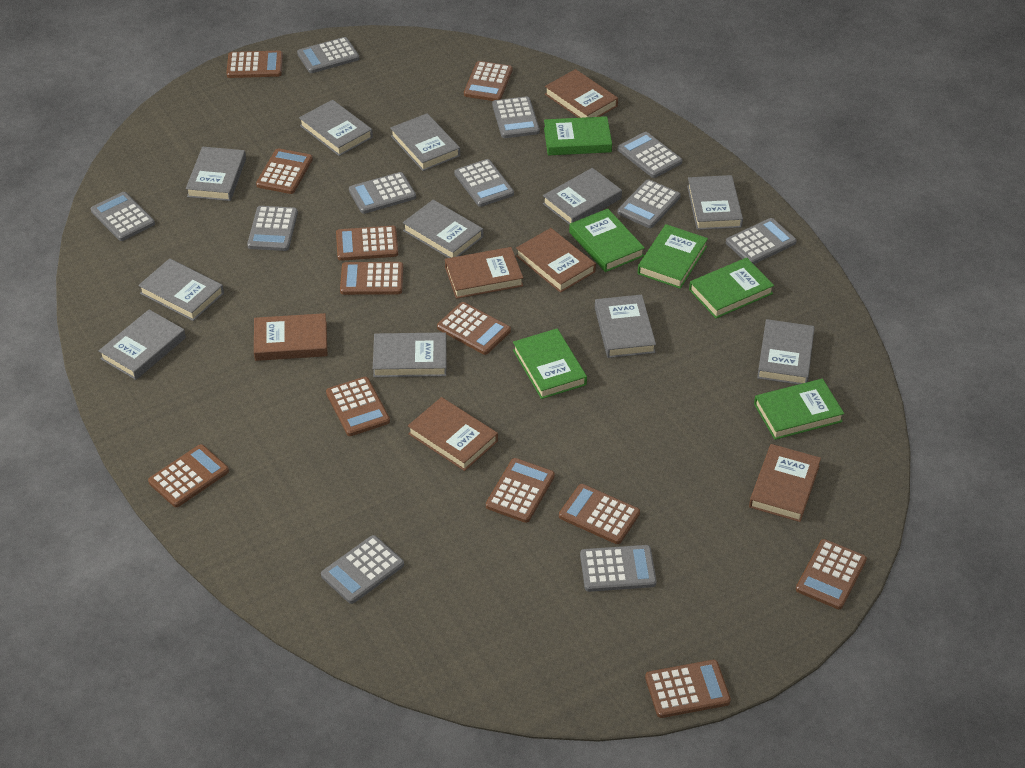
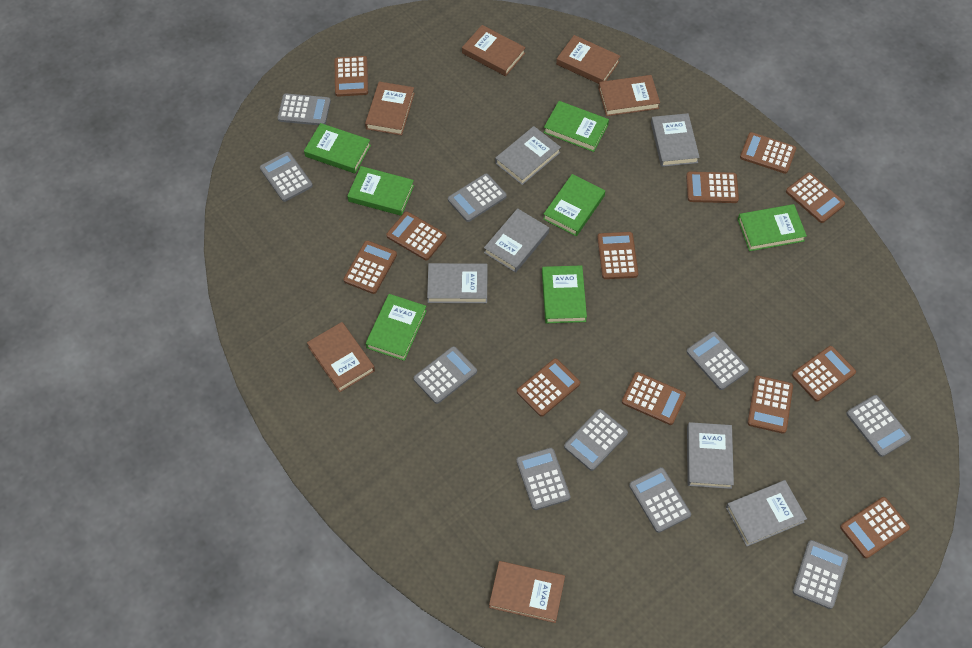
green book: 6 -> 7
grey book: 11 -> 6
grey calculator: 11 -> 10

